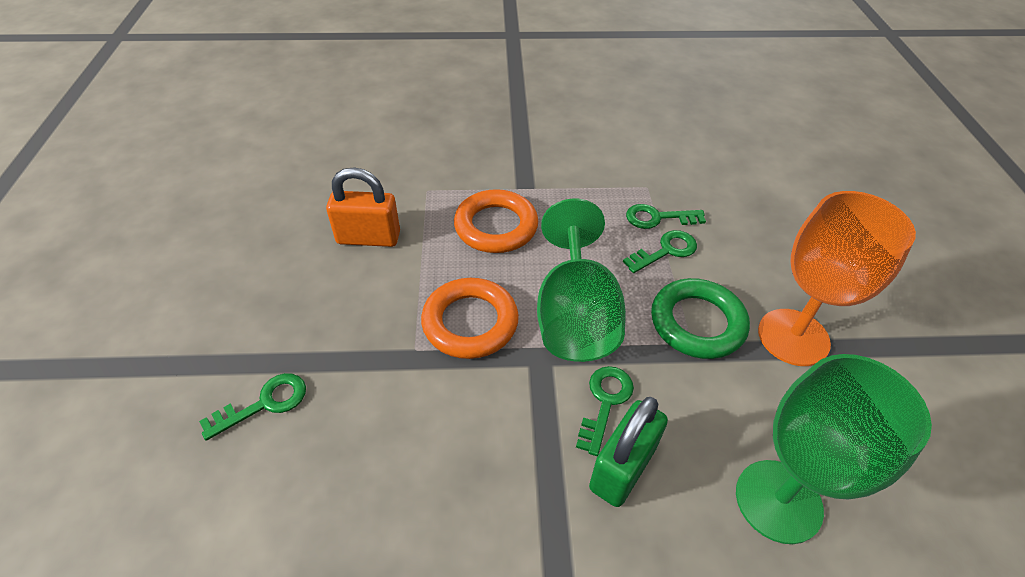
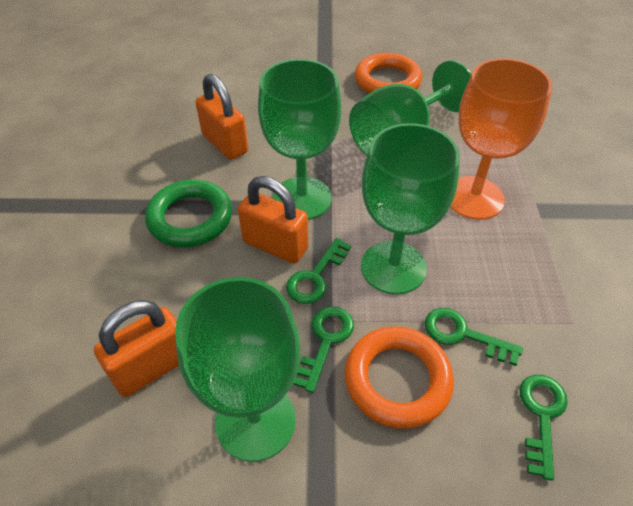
green goblet: 2 -> 4
green padlock: 1 -> 0
orange padlock: 1 -> 3

